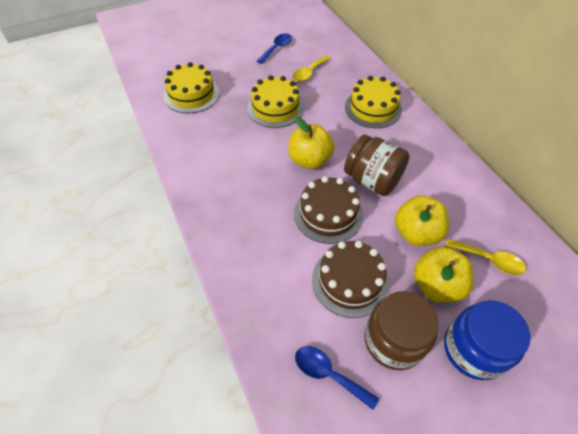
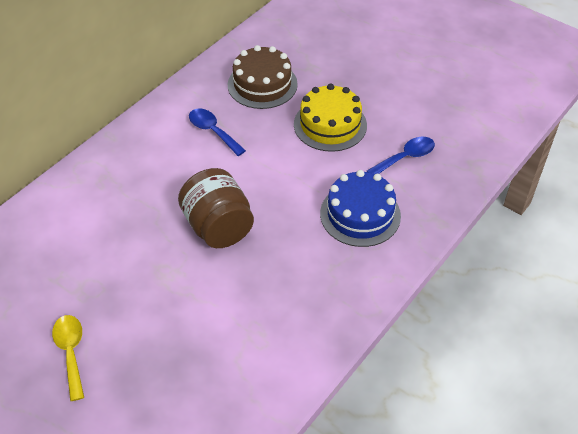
blue cake: 0 -> 1
blue jar: 1 -> 0
brown cake: 2 -> 1
brown jar: 2 -> 1
yellow apple: 3 -> 0
yellow cake: 3 -> 1
yellow spoon: 2 -> 1

